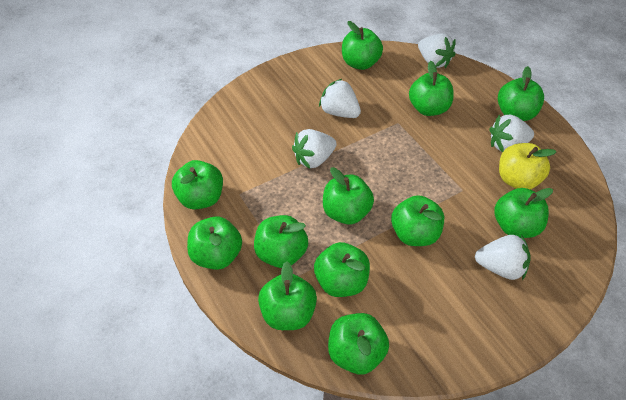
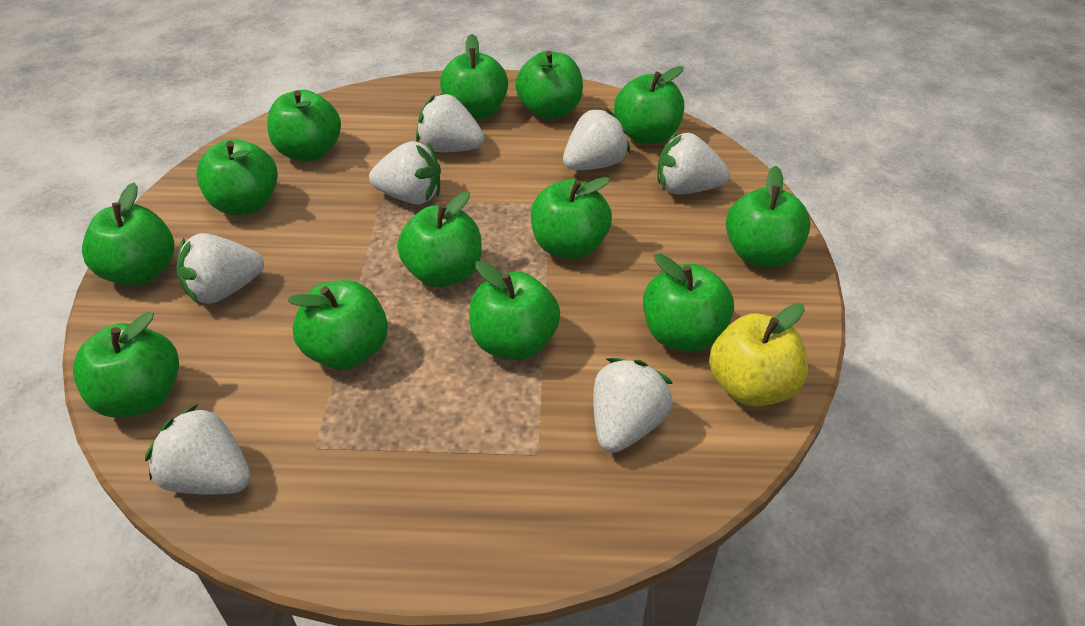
green apple: 12 -> 13
white strawberry: 5 -> 7

